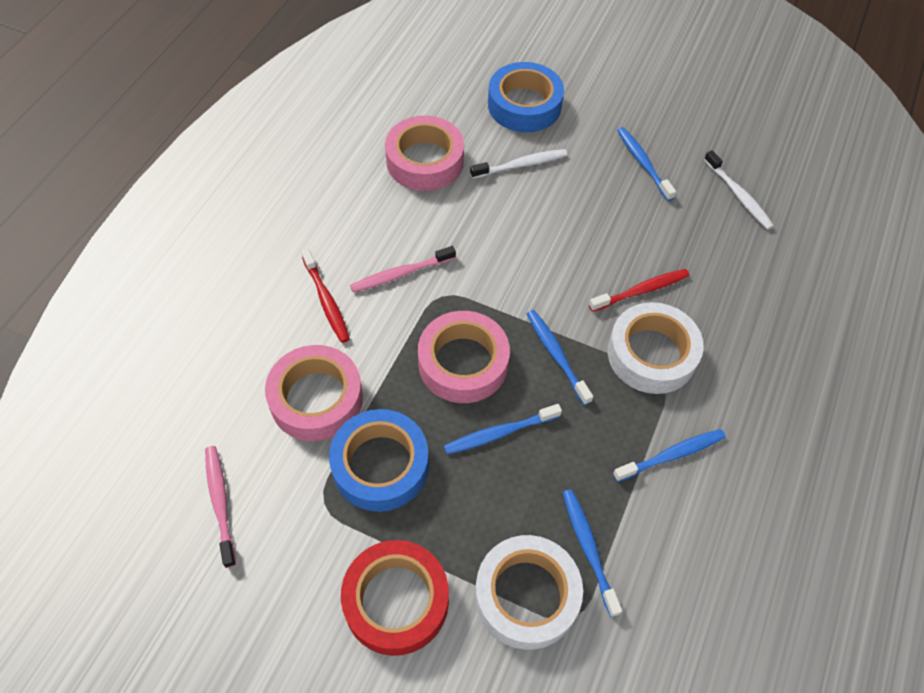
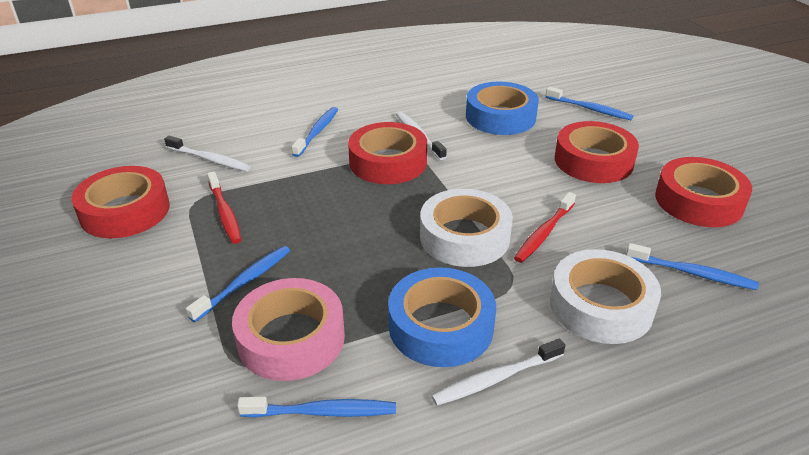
pink tape: 3 -> 1
pink toothbrush: 2 -> 0
red tape: 1 -> 4
white toothbrush: 2 -> 3

